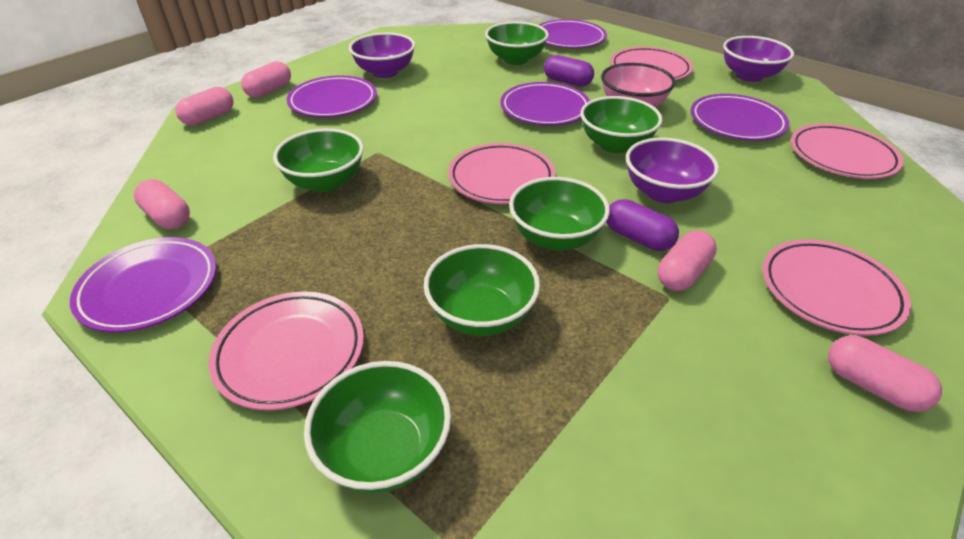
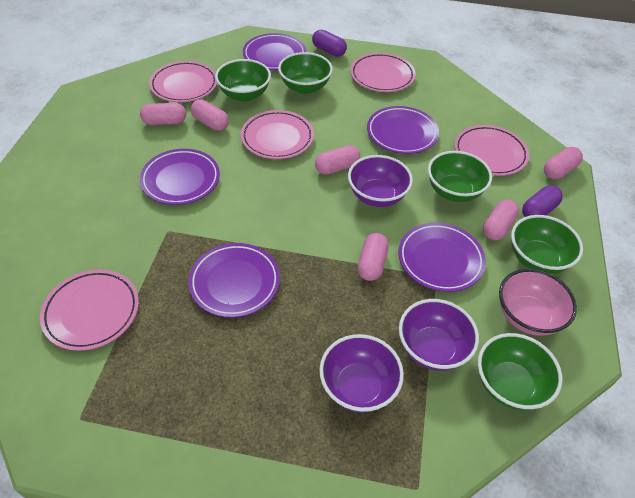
green bowl: 6 -> 5
pink capsule: 5 -> 6

